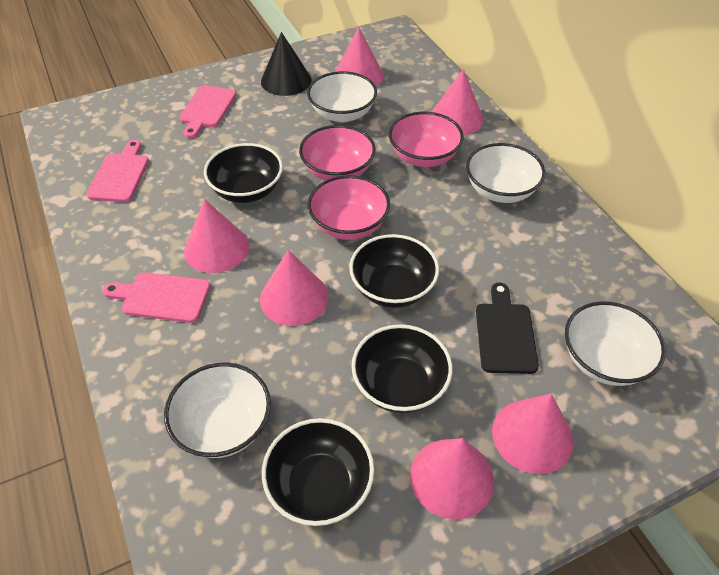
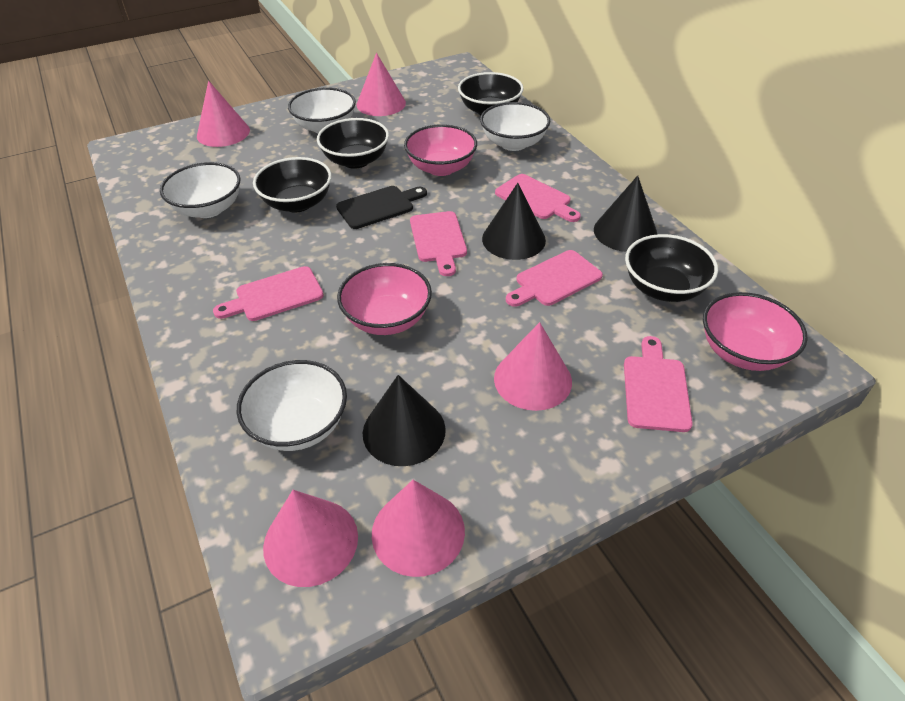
black cone: 1 -> 3
pink cone: 6 -> 5
pink cutting board: 3 -> 5

